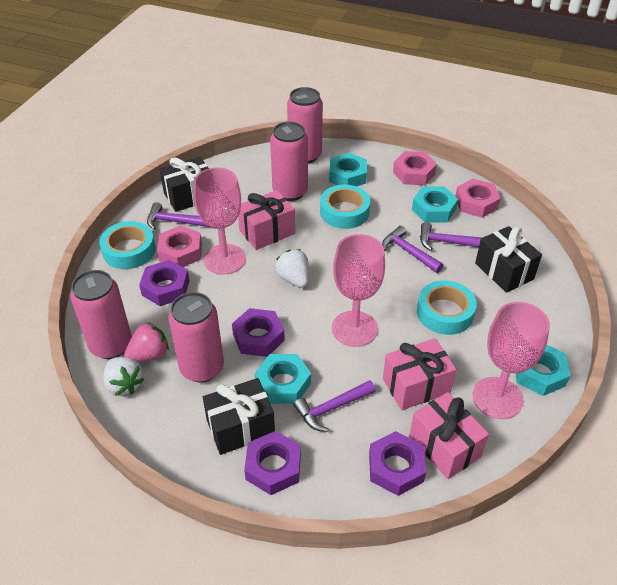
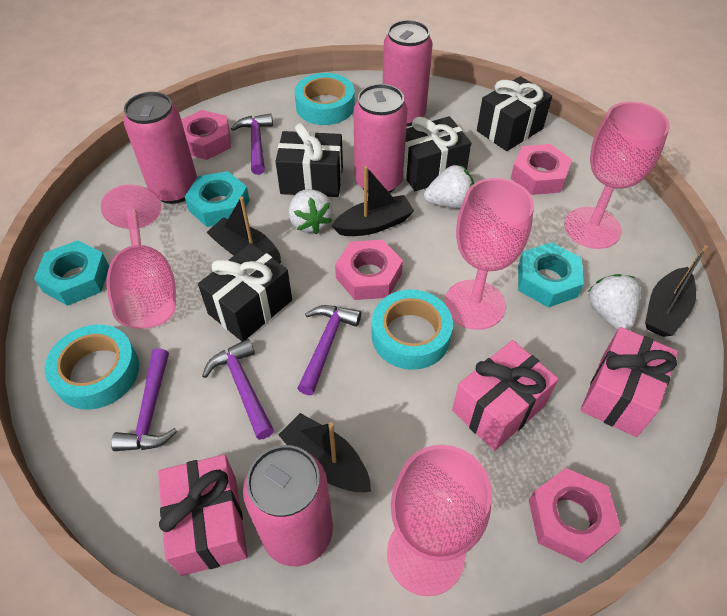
black boat: 0 -> 4
black gift: 3 -> 4
pink goblet: 3 -> 4
pink nut: 3 -> 4
pink strawberry: 1 -> 0
purple nut: 4 -> 0
turquoise nut: 4 -> 3
white strawberry: 2 -> 3

